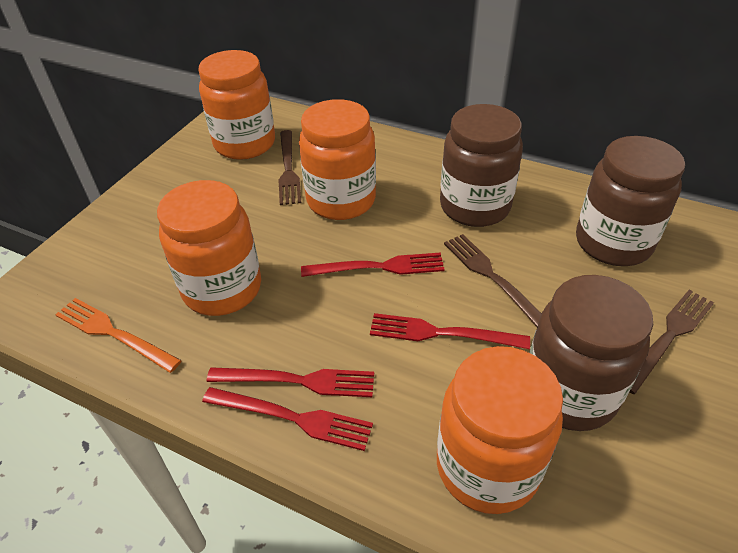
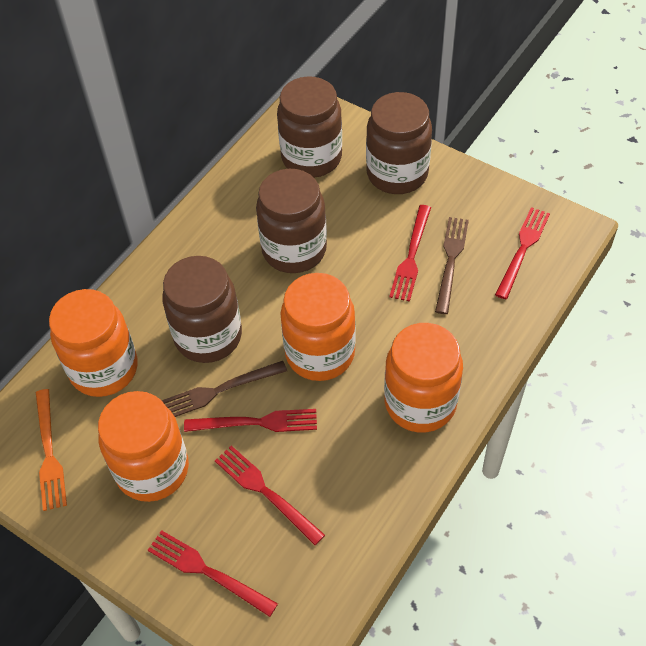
brown fork: 3 -> 2
brown jar: 3 -> 4
red fork: 4 -> 5

